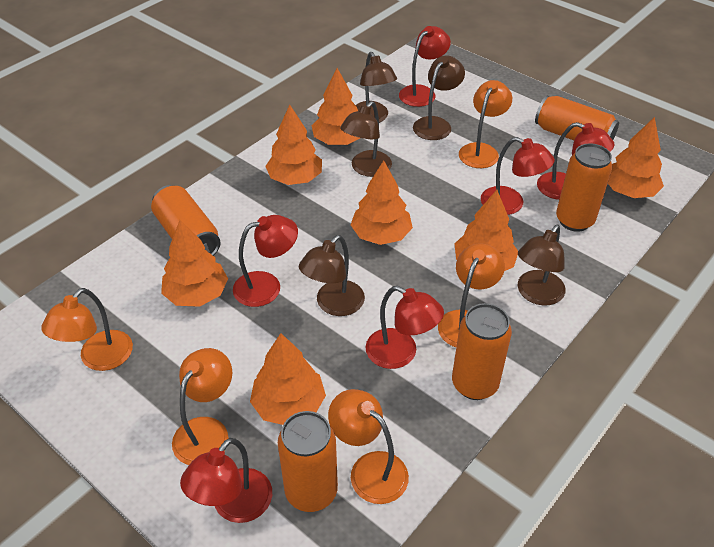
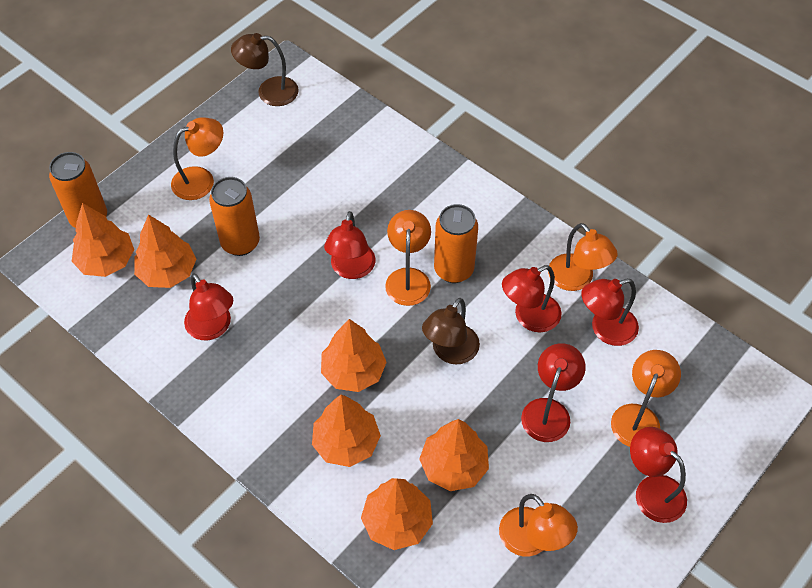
brown lamp: 5 -> 2
orange can: 5 -> 3
orange tree: 7 -> 6

